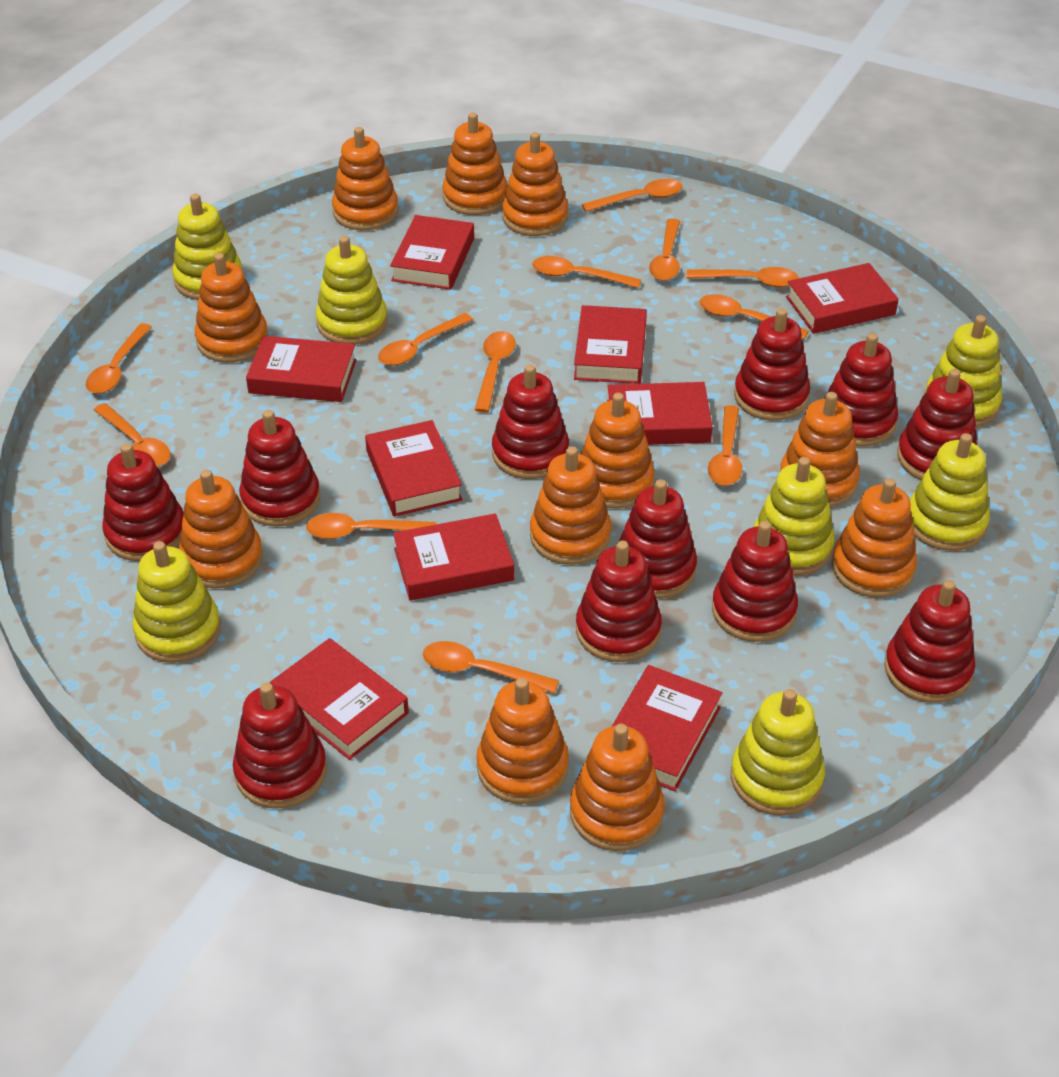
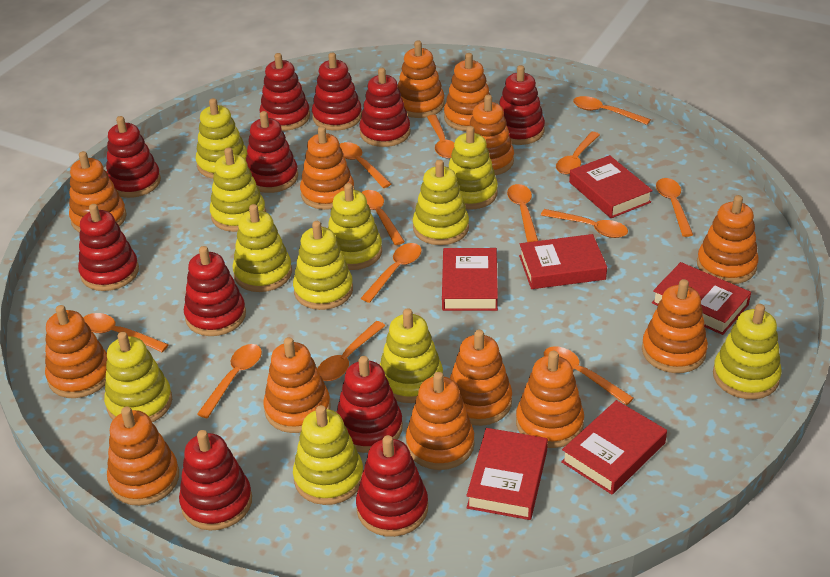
orange spoon: 12 -> 13
orange stacking toy: 11 -> 13
red book: 9 -> 6
yellow stacking toy: 7 -> 11

